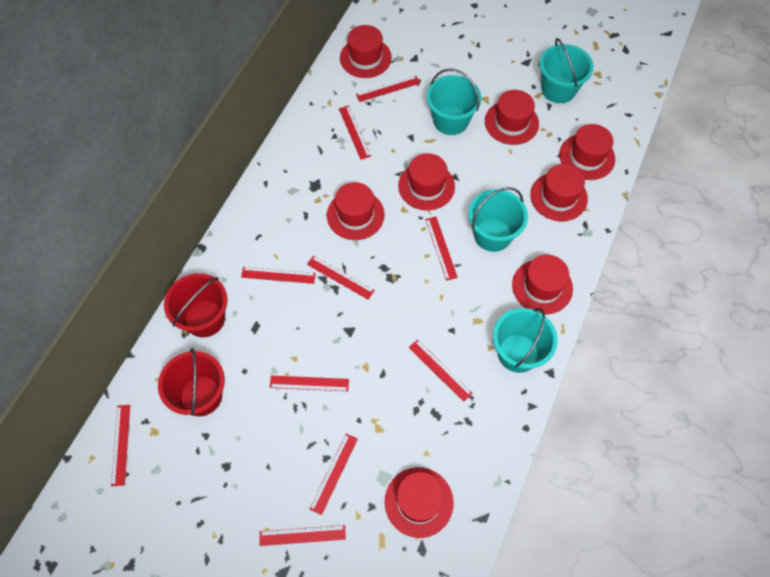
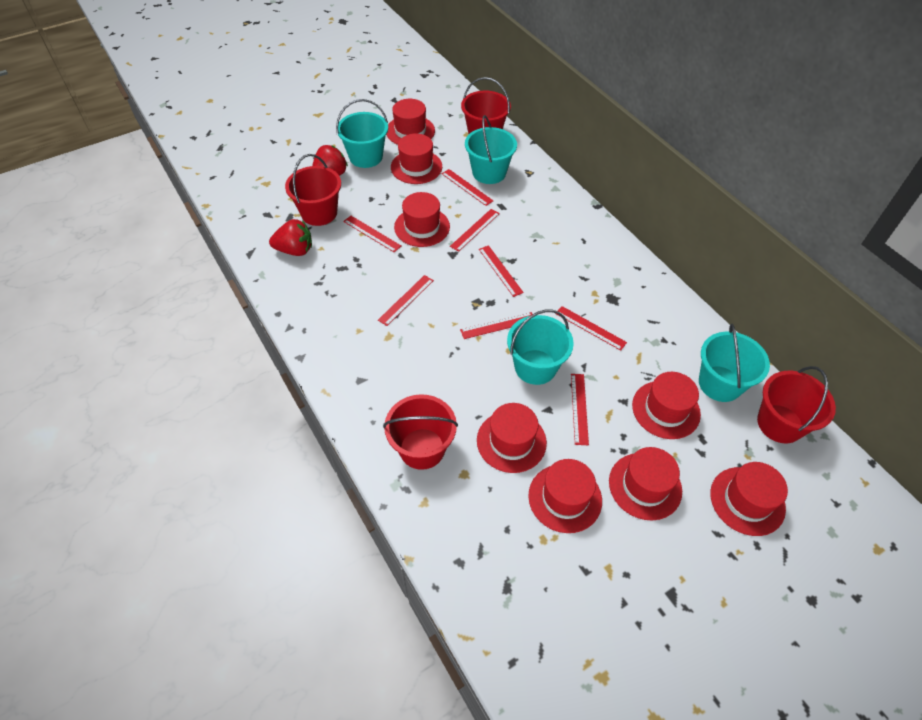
red bucket: 2 -> 4
red ruler: 10 -> 8
red strawberry: 0 -> 2

